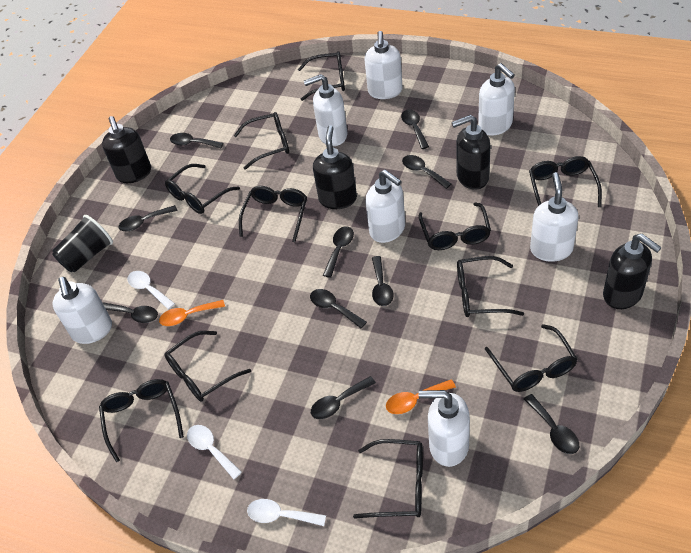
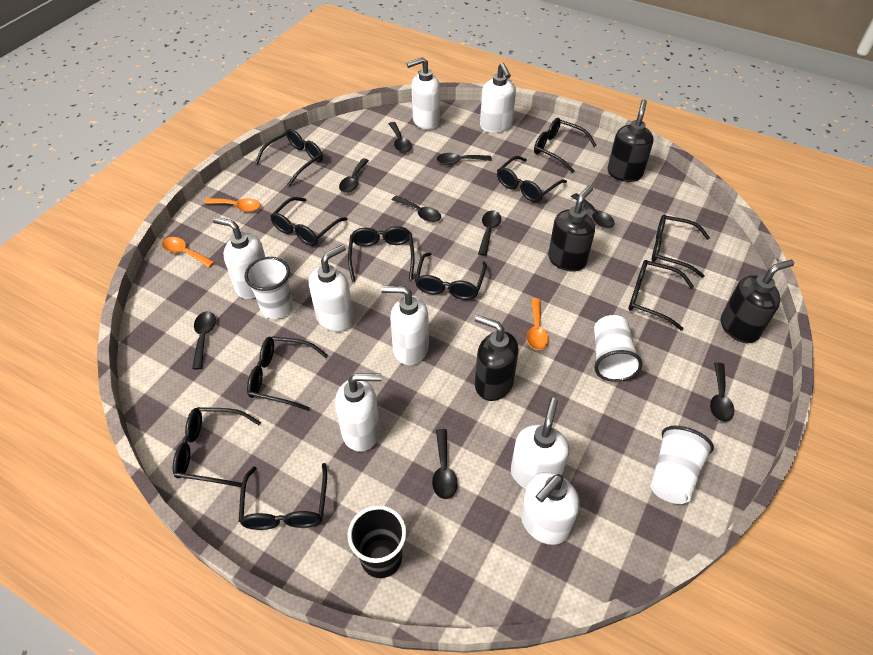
black spoon: 10 -> 9
orange spoon: 2 -> 3
white cup: 0 -> 3
white soap dispenser: 7 -> 8
white spoon: 3 -> 0

